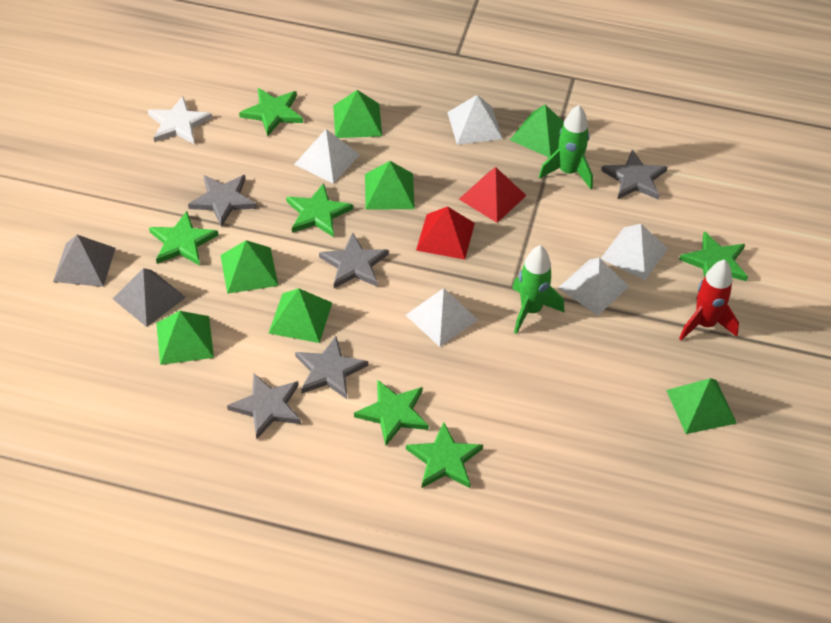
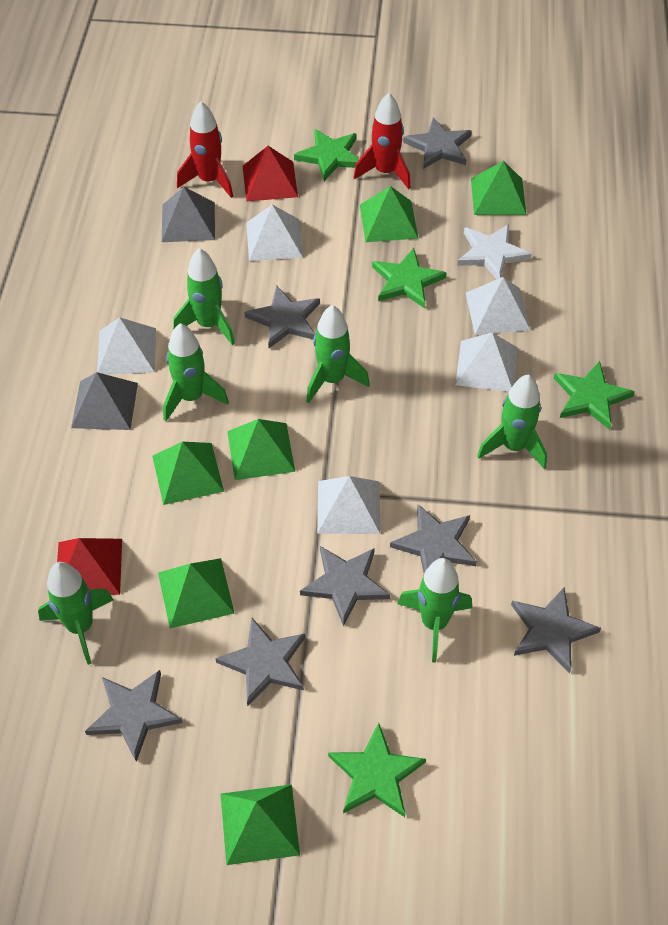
green pyramid: 7 -> 6
green rocket: 2 -> 6
green star: 6 -> 4
grey star: 5 -> 7
red rocket: 1 -> 2

